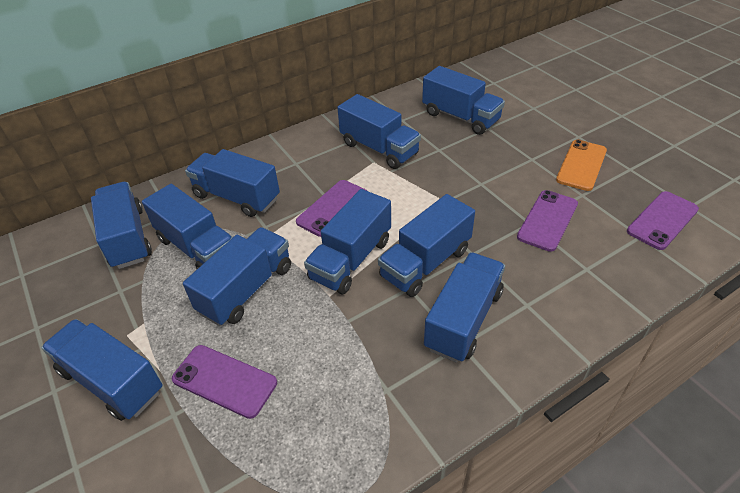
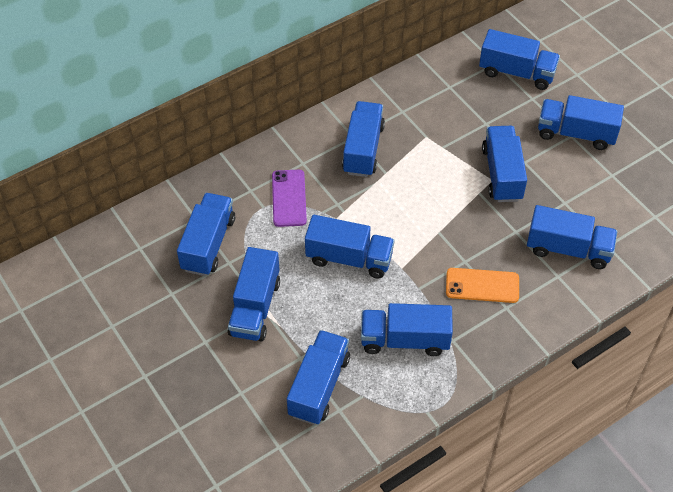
purple phone: 4 -> 1

